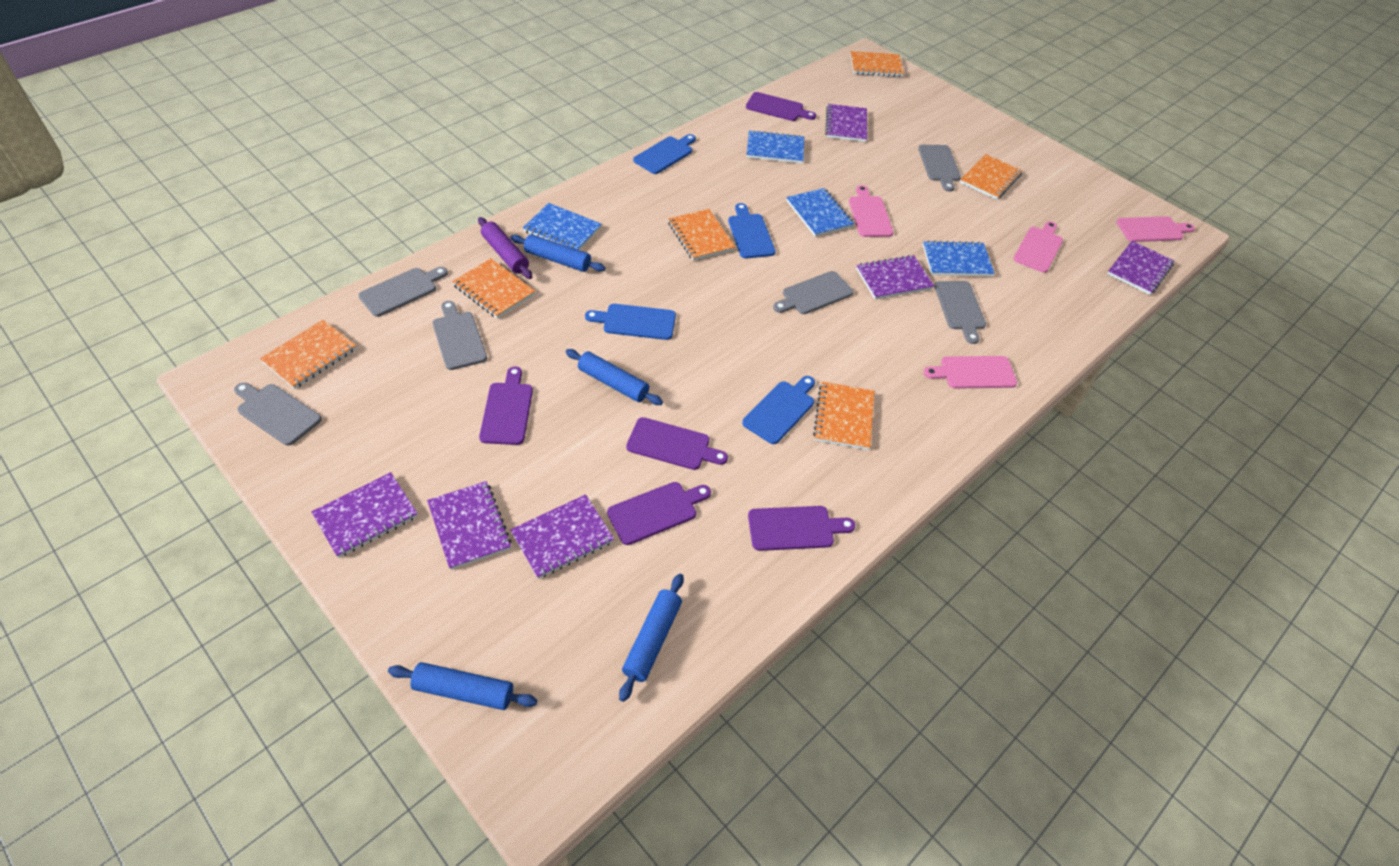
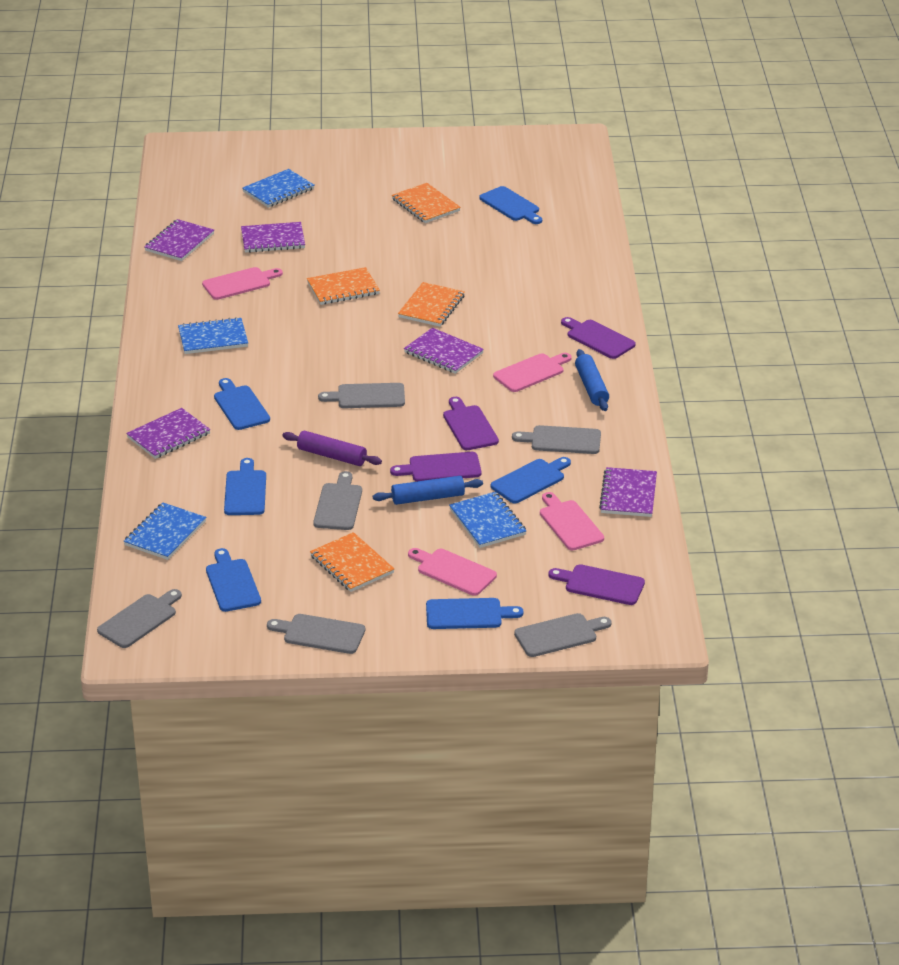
blue cutting board: 4 -> 6
blue rolling pin: 4 -> 2
orange notebook: 6 -> 4
purple cutting board: 5 -> 4
purple notebook: 6 -> 5

